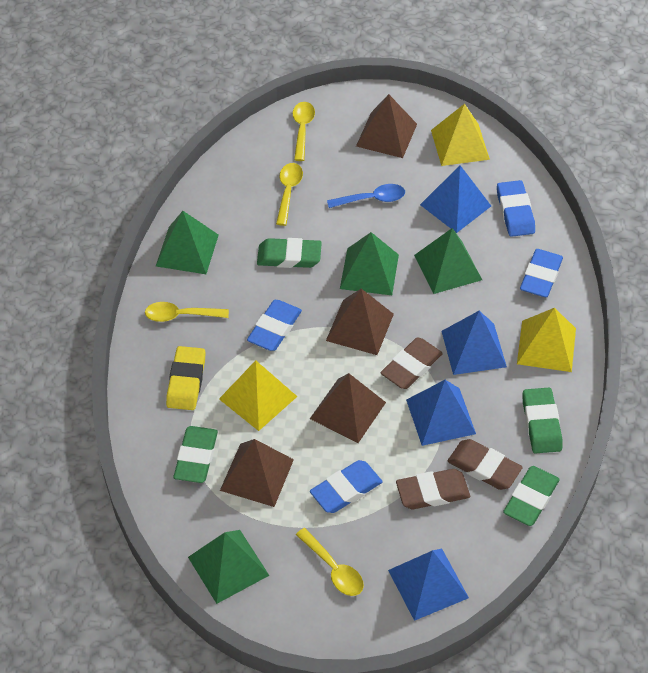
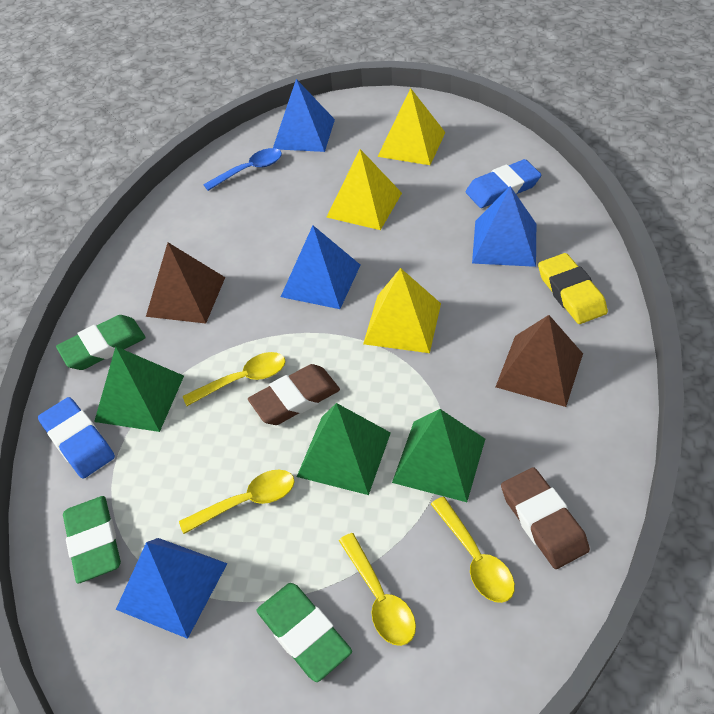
blue eraser: 4 -> 2
brown eraser: 3 -> 2
brown pyramid: 4 -> 2
green eraser: 4 -> 3
green pyramid: 4 -> 3

